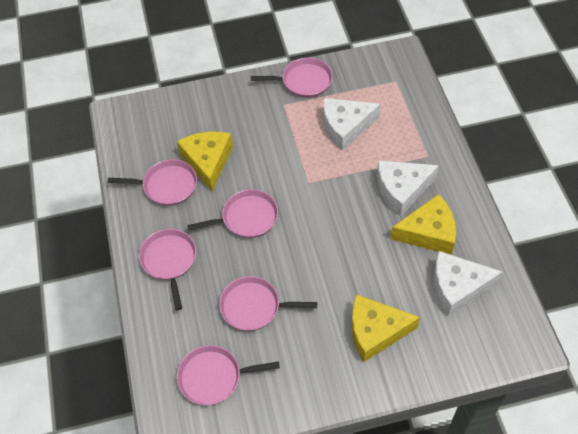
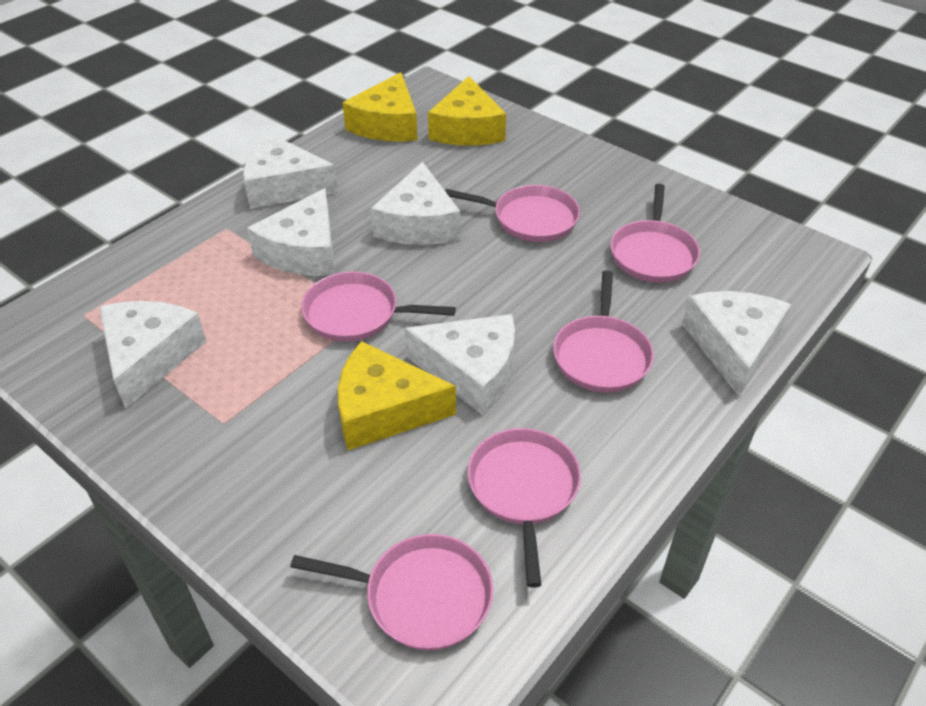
white cheese: 3 -> 6

